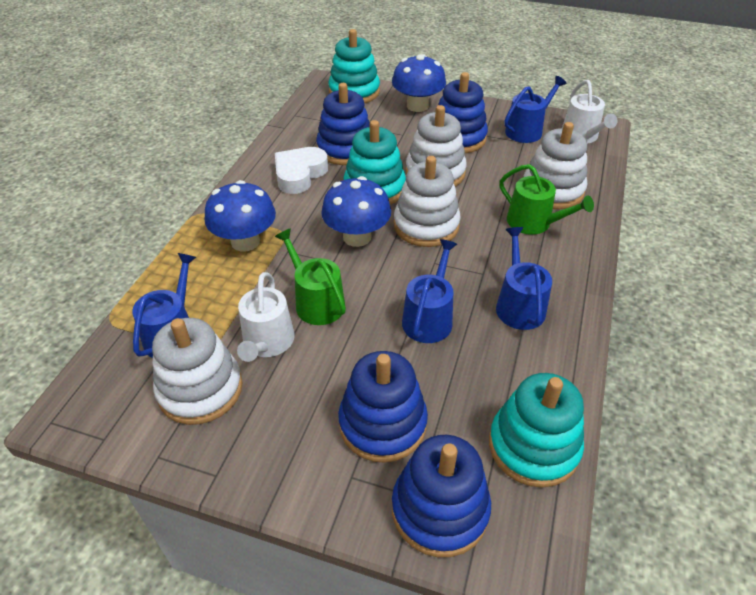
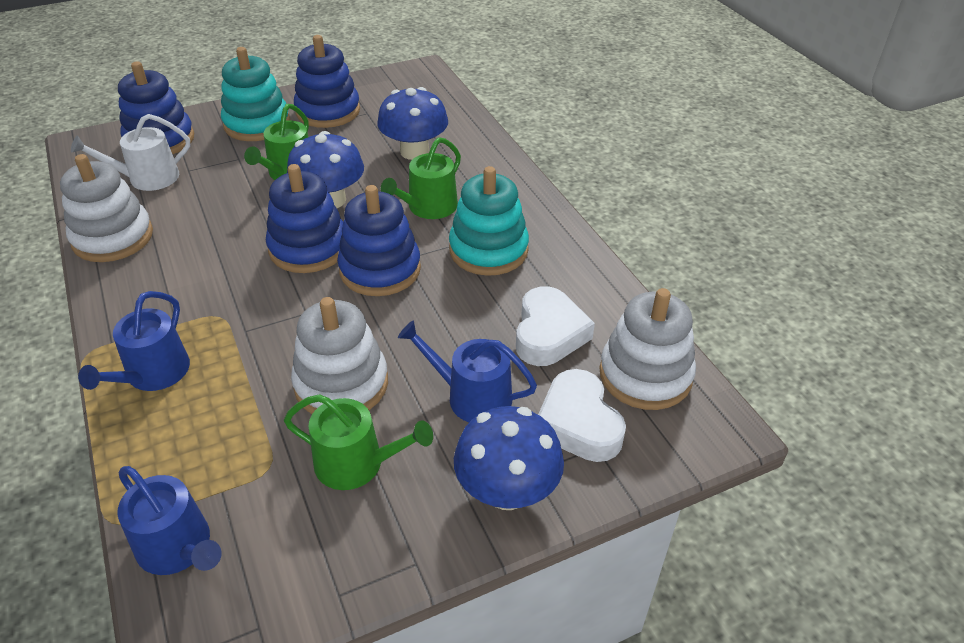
blue watering can: 4 -> 3
green watering can: 2 -> 3
turquoise stacking toy: 3 -> 2
white heart: 1 -> 2
white stacking toy: 4 -> 3
white watering can: 2 -> 1

